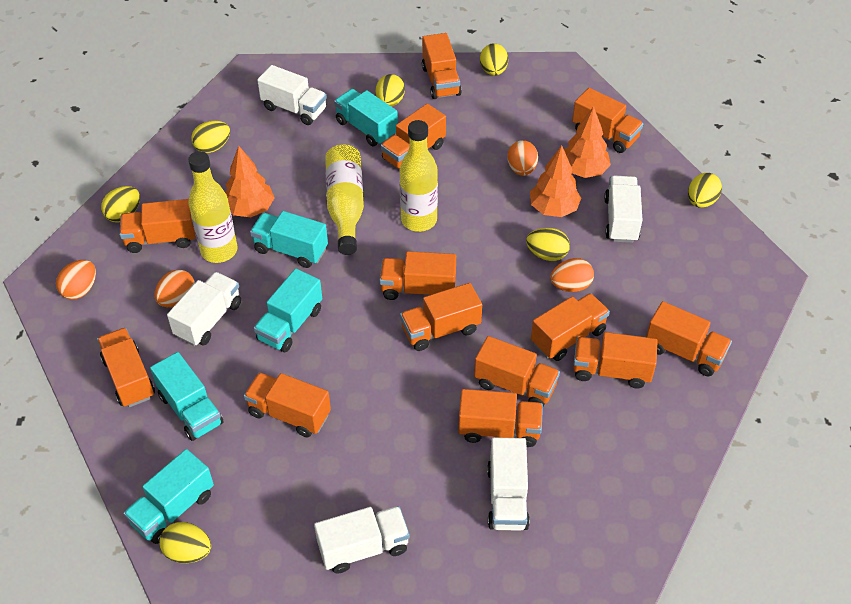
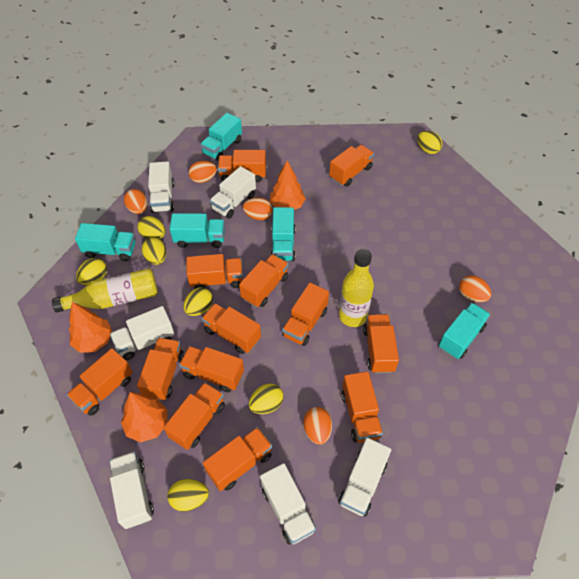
orange egg: 4 -> 5
white truck: 5 -> 6
yellow bottle: 3 -> 2

